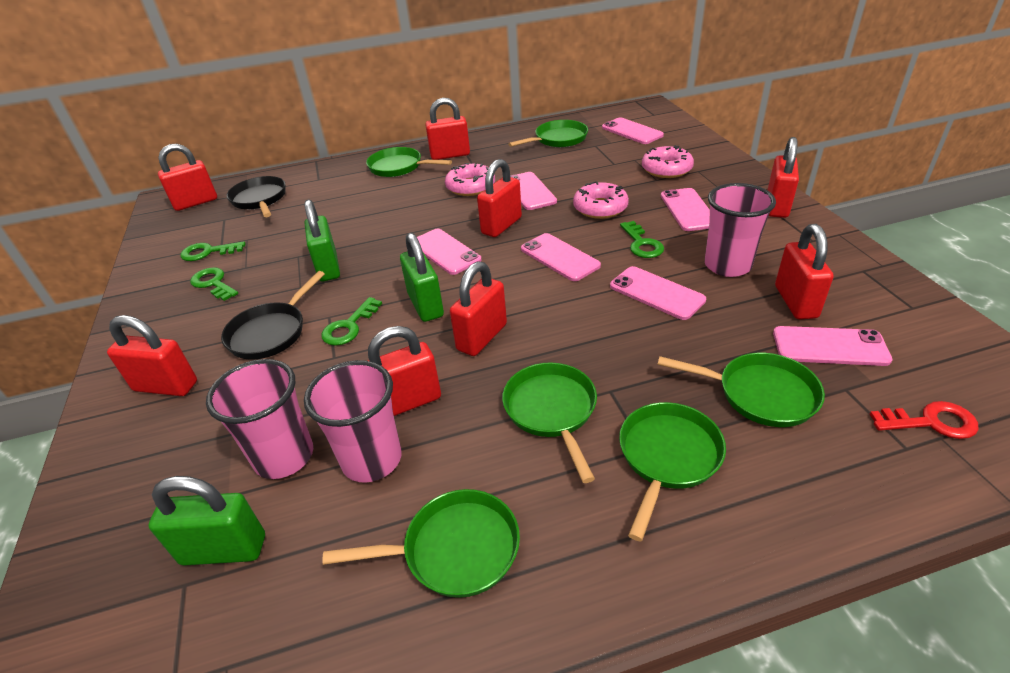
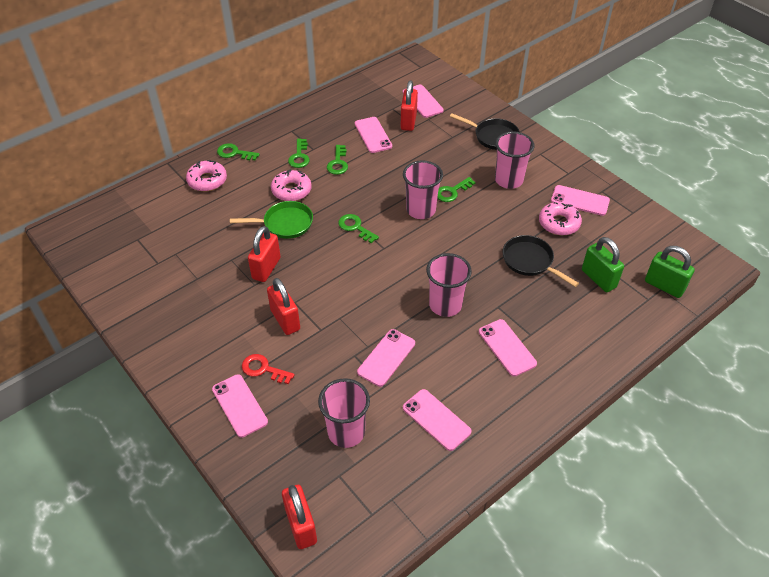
green key: 4 -> 5
green padlock: 3 -> 2
green pan: 6 -> 1
pink cup: 3 -> 4
red padlock: 8 -> 4

